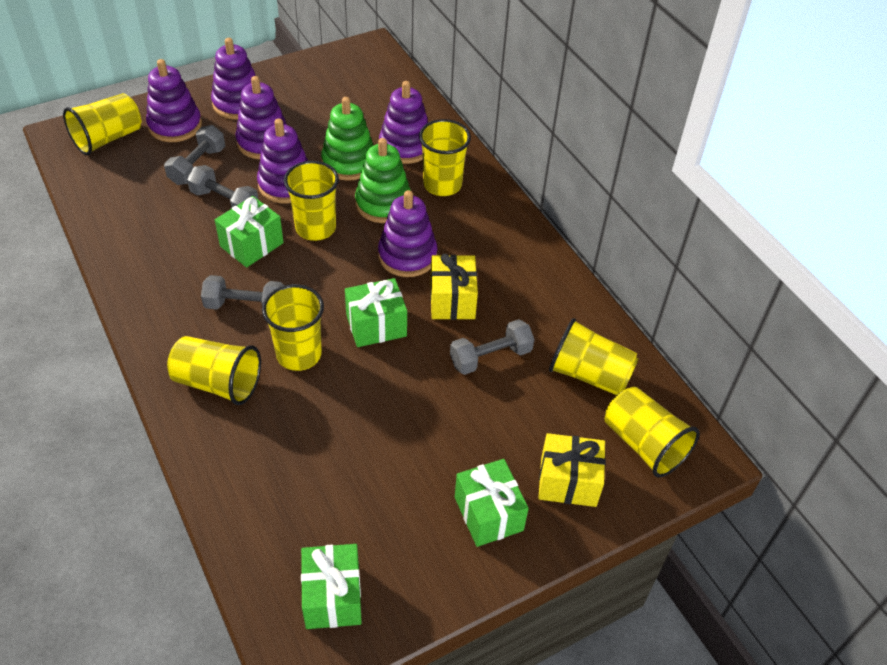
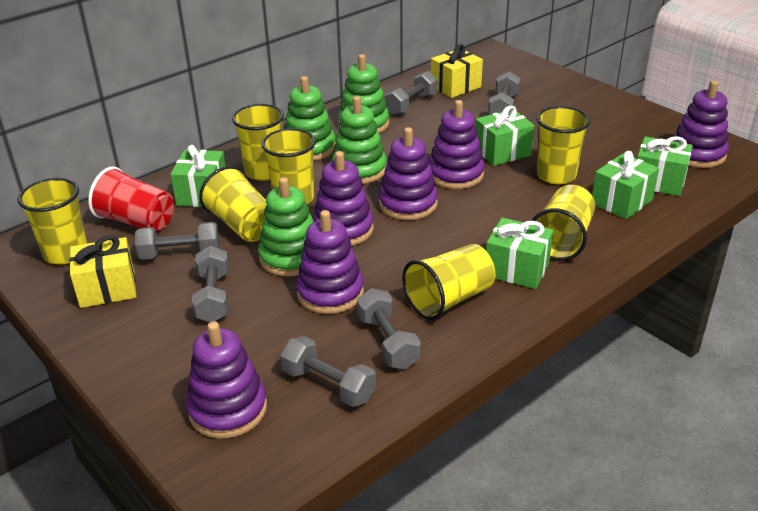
green gift: 4 -> 5
green stacking toy: 2 -> 4
grey dumbbell: 4 -> 6
red cup: 0 -> 1

